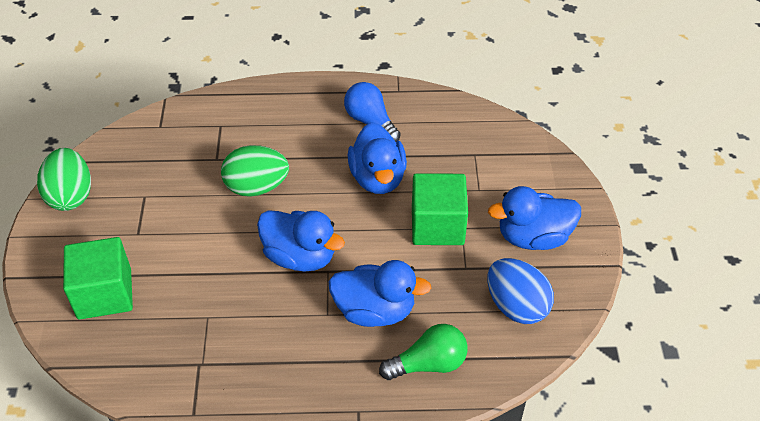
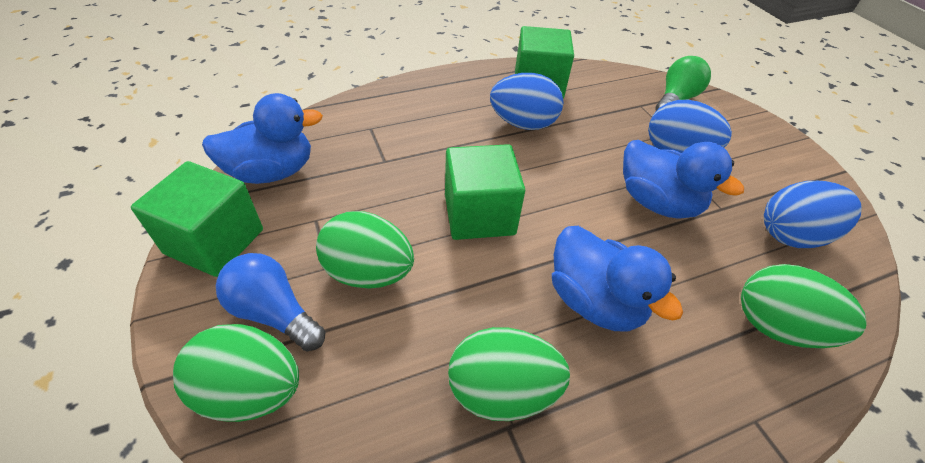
blue duck: 4 -> 3
blue egg: 1 -> 3
green cube: 2 -> 3
green egg: 2 -> 4

